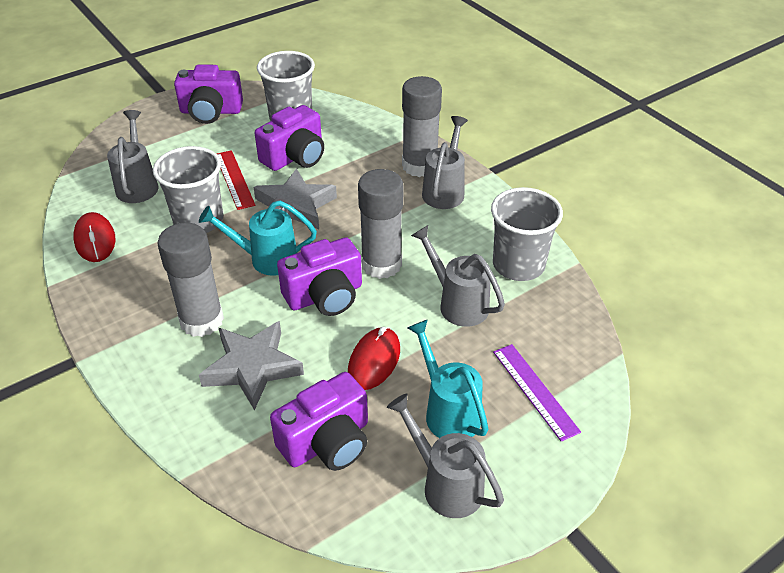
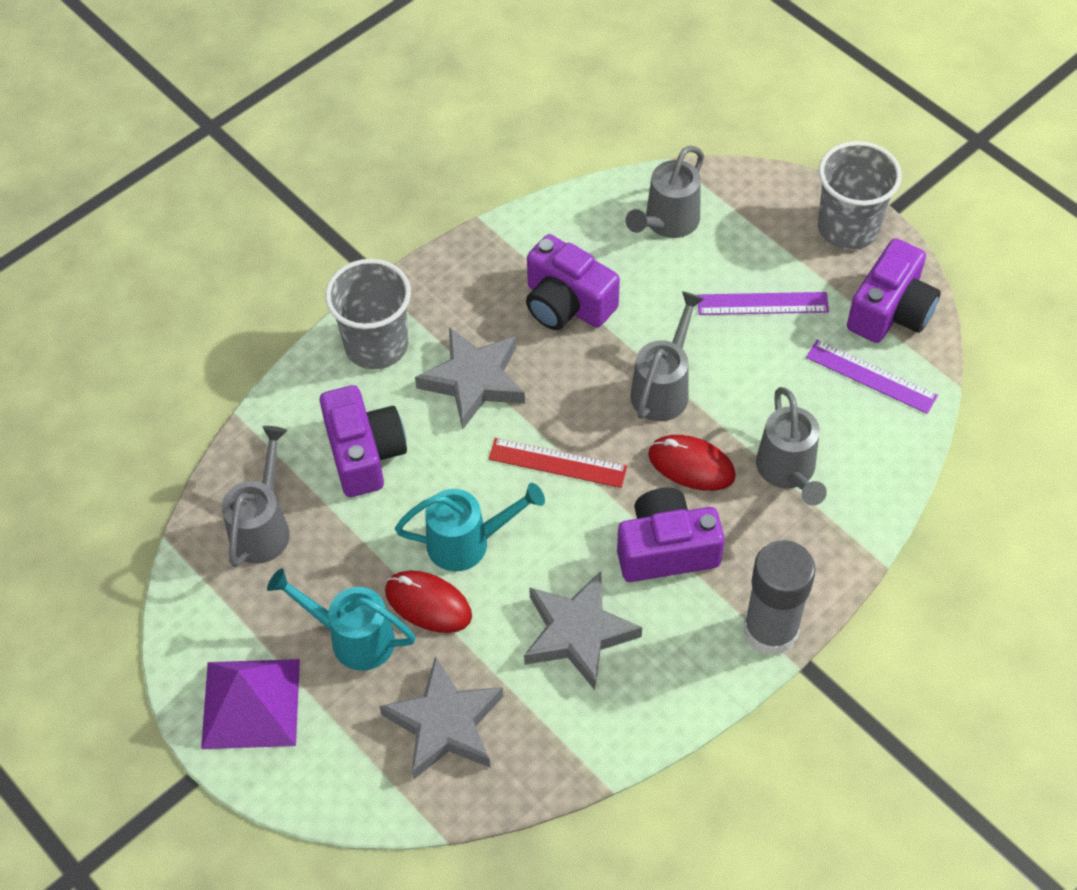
grey cup: 3 -> 2
grey glue stick: 3 -> 1
grey star: 2 -> 3
purple pyramid: 0 -> 1
purple ruler: 1 -> 2

